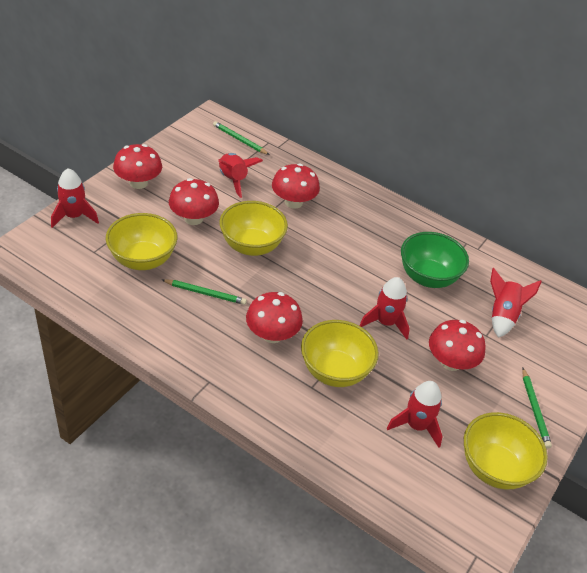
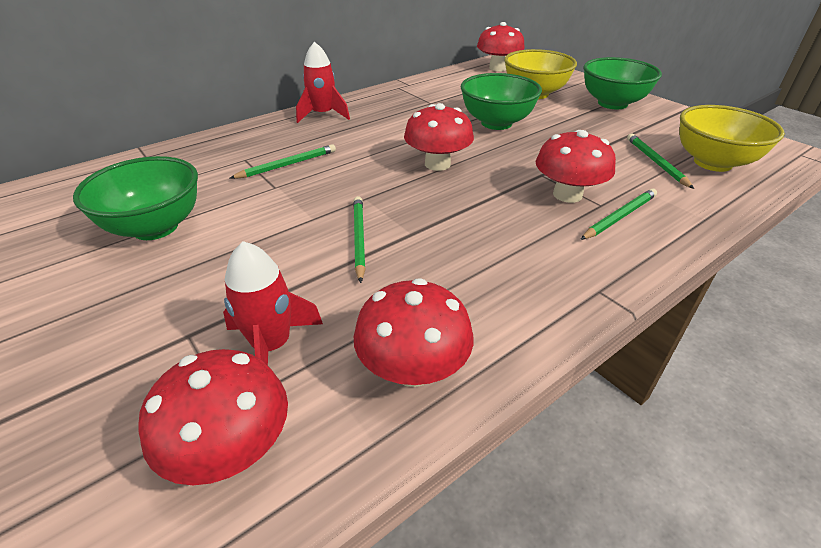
green bowl: 1 -> 3
green pencil: 3 -> 4
red rocket: 5 -> 2
yellow bowl: 4 -> 2

